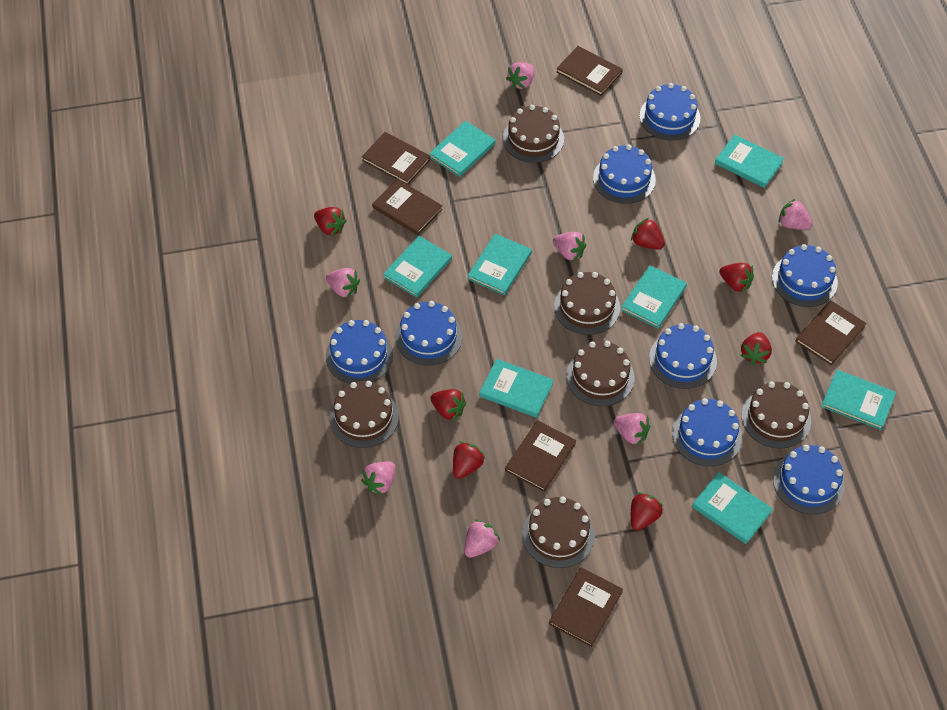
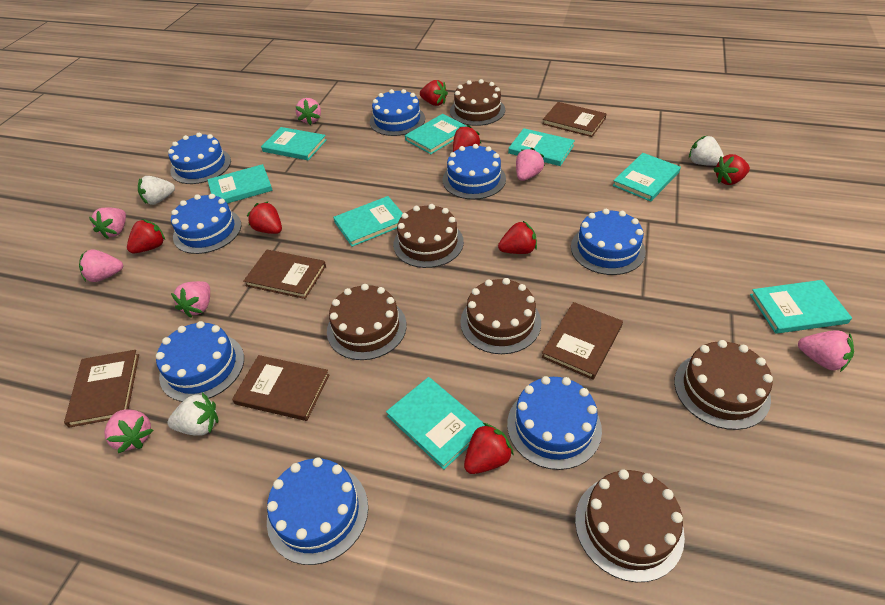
brown book: 6 -> 5
white strawberry: 0 -> 3

